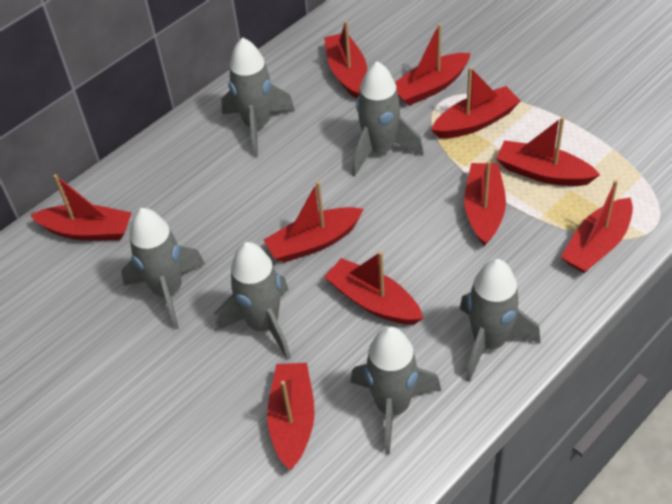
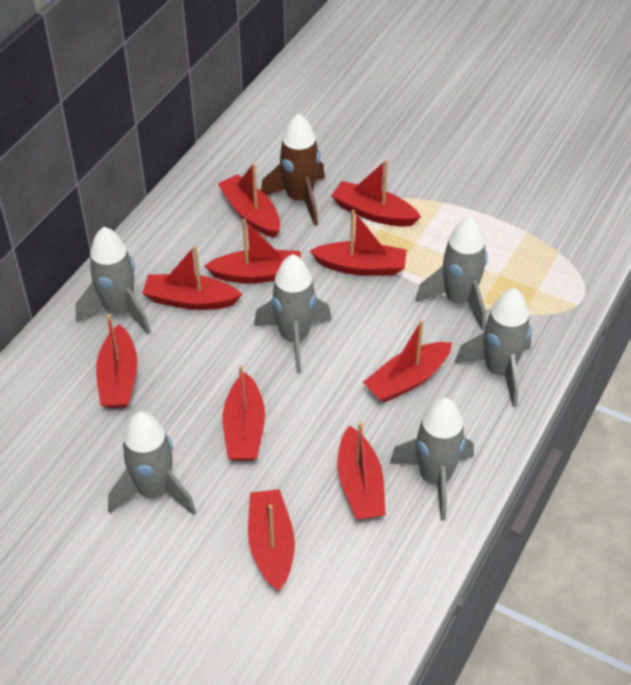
brown rocket: 0 -> 1

